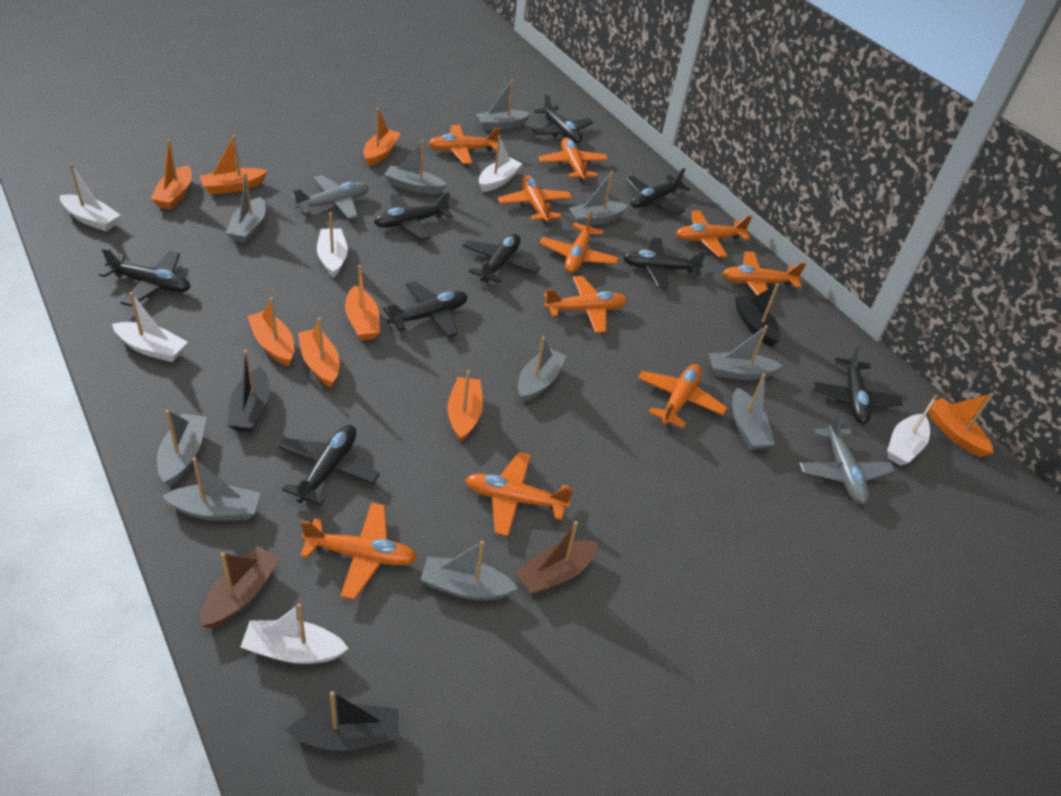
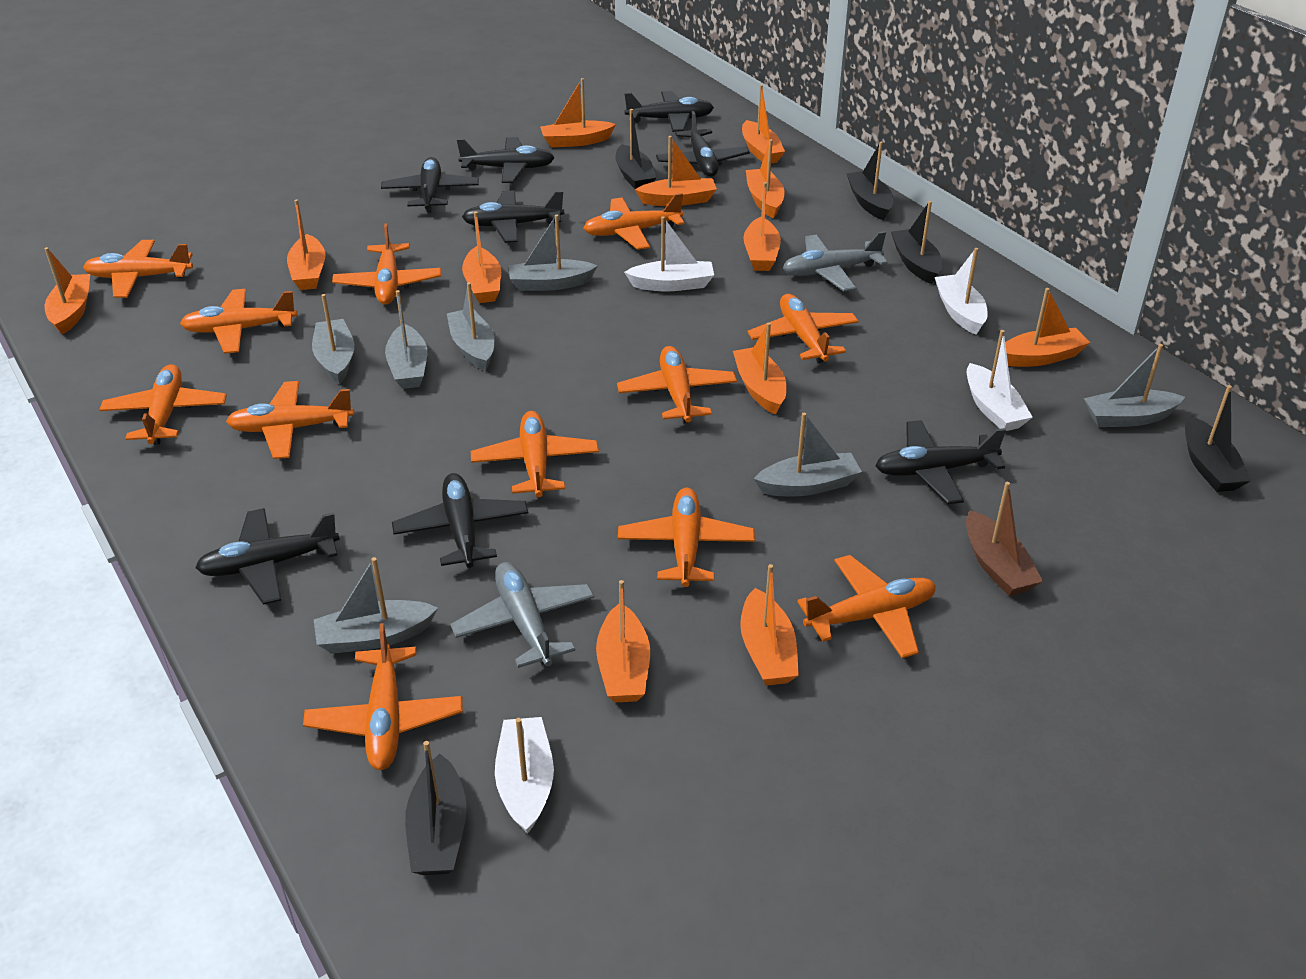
black boat: 3 -> 5
black plane: 9 -> 8
brown boat: 2 -> 1
grey boat: 10 -> 7
orange boat: 8 -> 12
orange plane: 10 -> 12
white boat: 6 -> 4

